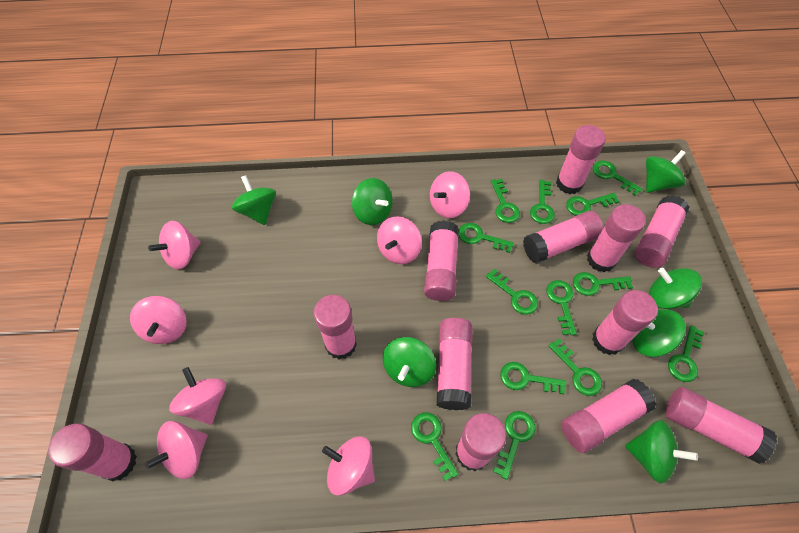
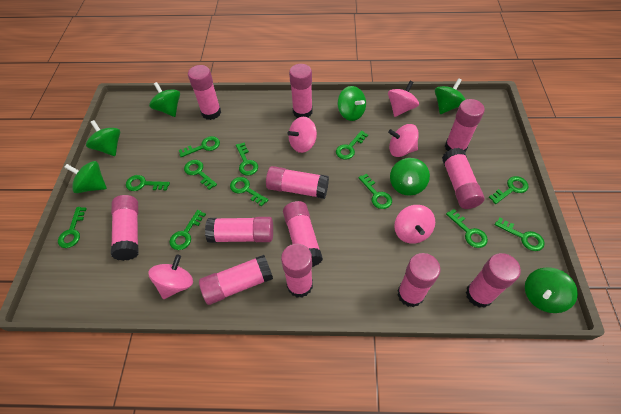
green key: 13 -> 12
pink spinning top: 7 -> 5

